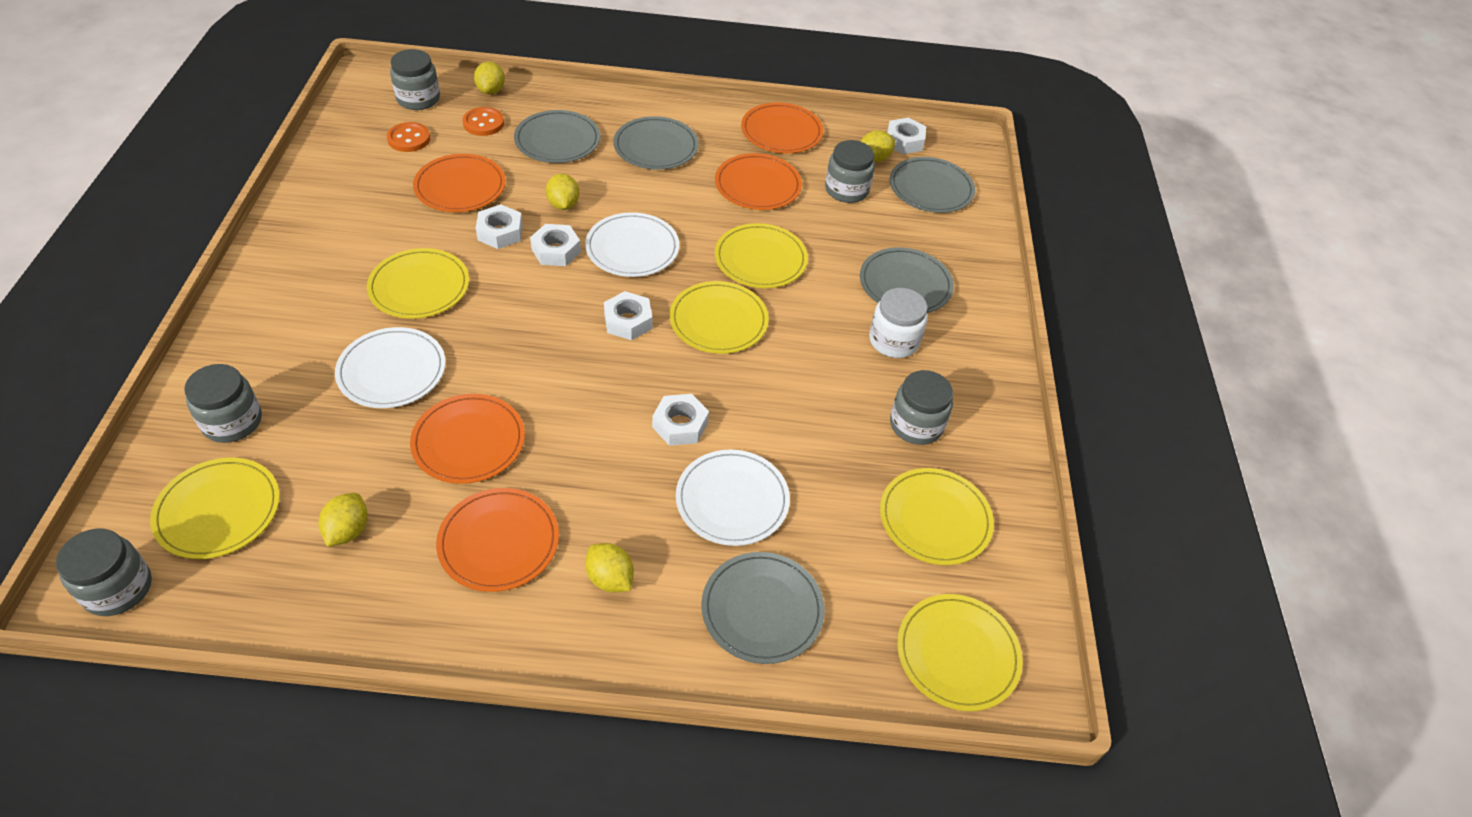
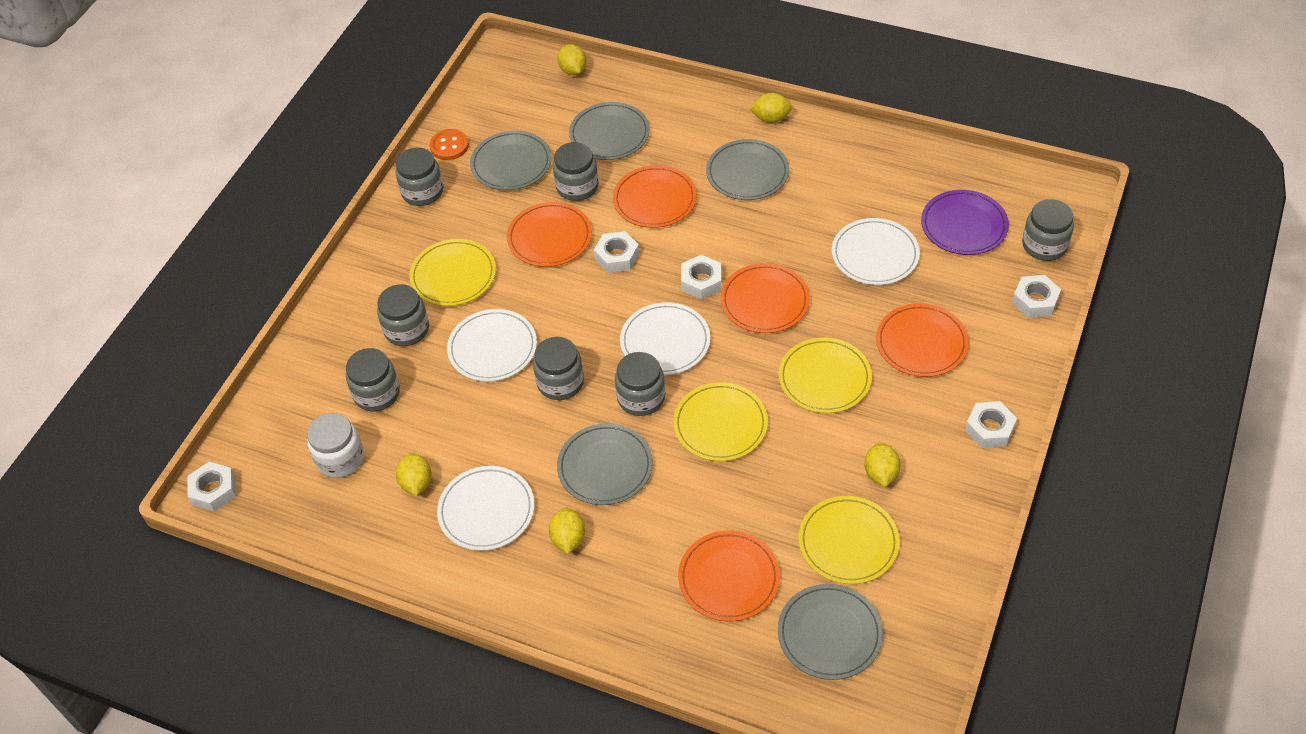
grey jar: 5 -> 7
orange button: 2 -> 1
purple plate: 0 -> 1
white plate: 3 -> 4
yellow plate: 6 -> 4

